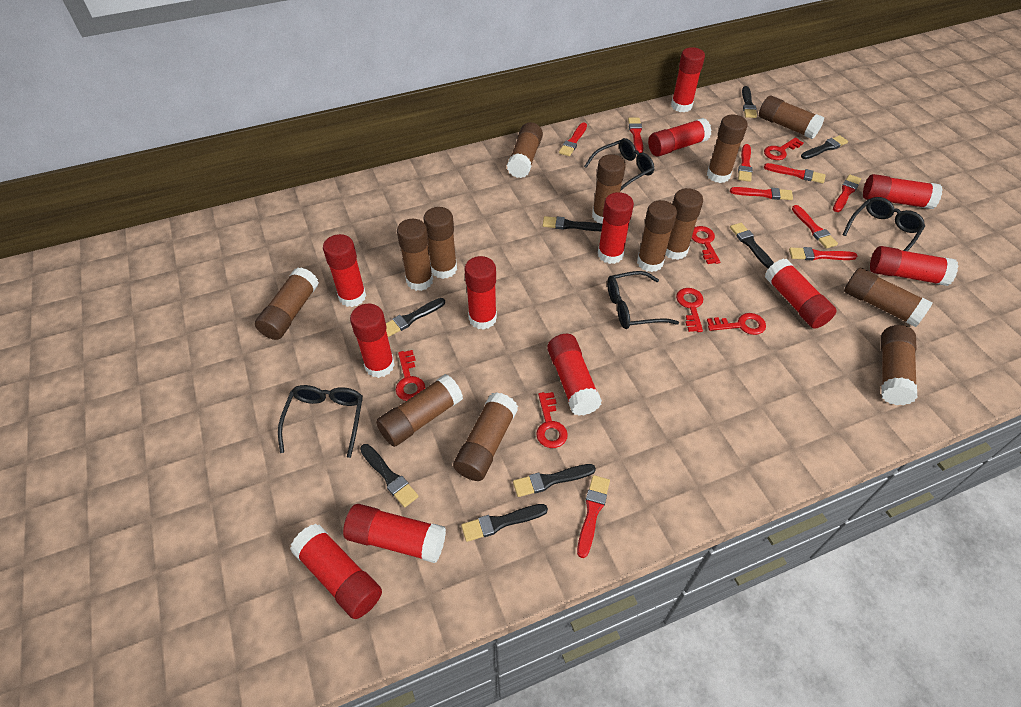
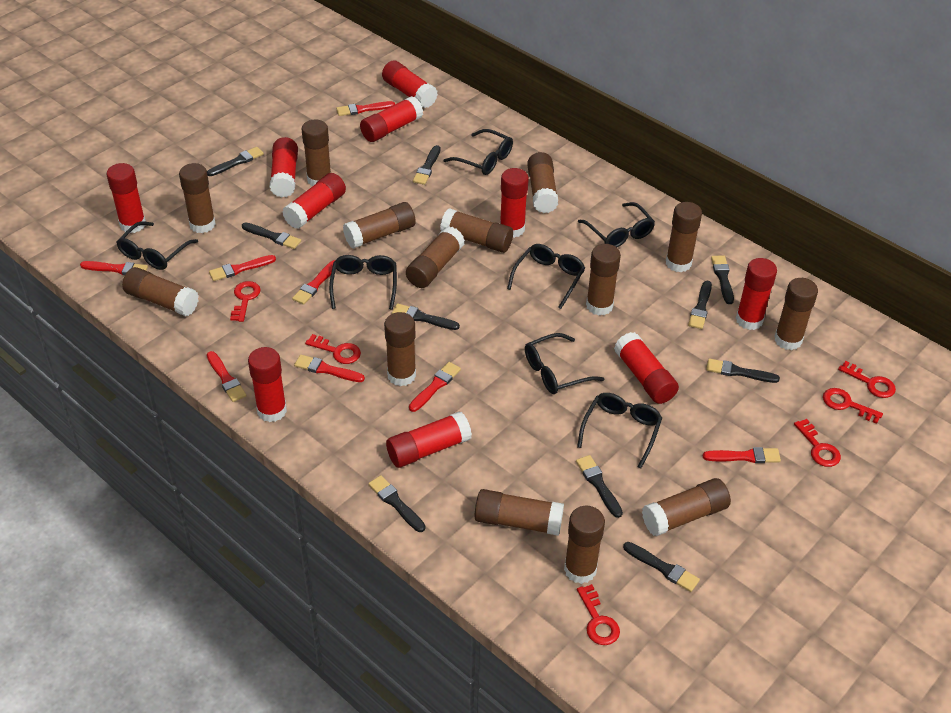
black brush: 8 -> 10
black glasses: 4 -> 7
brown glue stick: 13 -> 14
red brush: 9 -> 8
red glue stick: 12 -> 10

